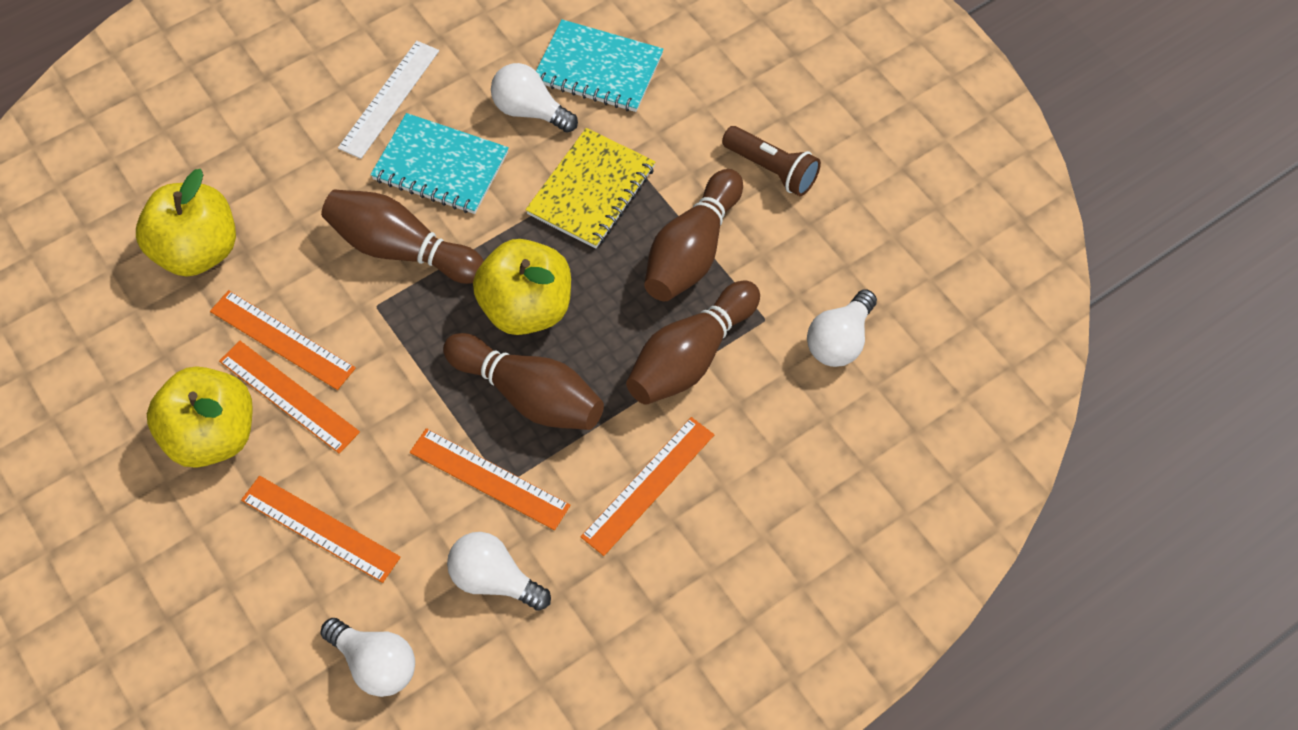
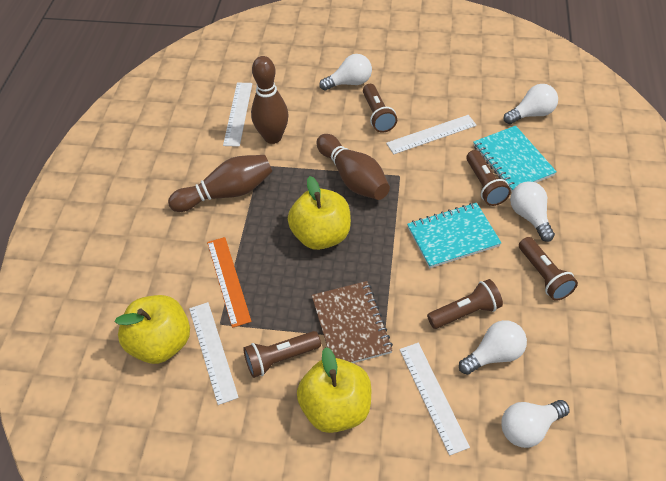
brown bowling pin: 4 -> 3
brown flashlight: 1 -> 5
brown notebook: 0 -> 1
orange ruler: 5 -> 1
white light bulb: 4 -> 5
white ruler: 1 -> 4
yellow notebook: 1 -> 0

